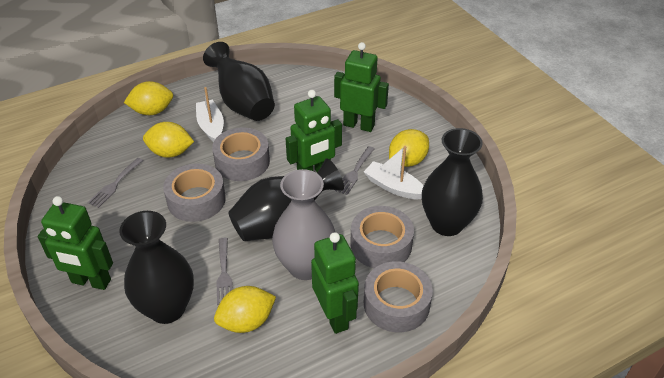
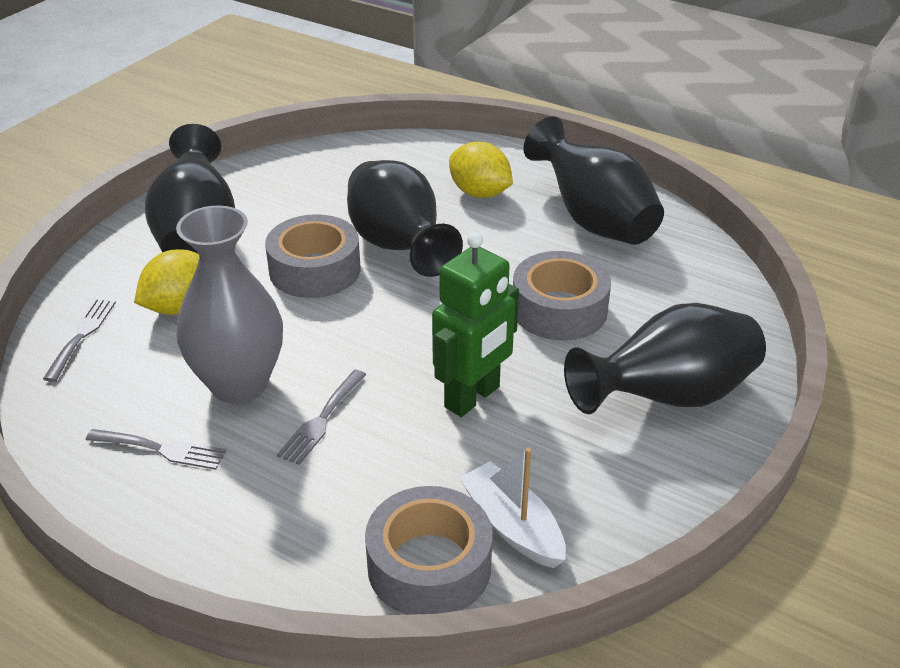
green robot: 4 -> 1
grey tape: 4 -> 3
white boat: 2 -> 1
yellow lemon: 4 -> 2

